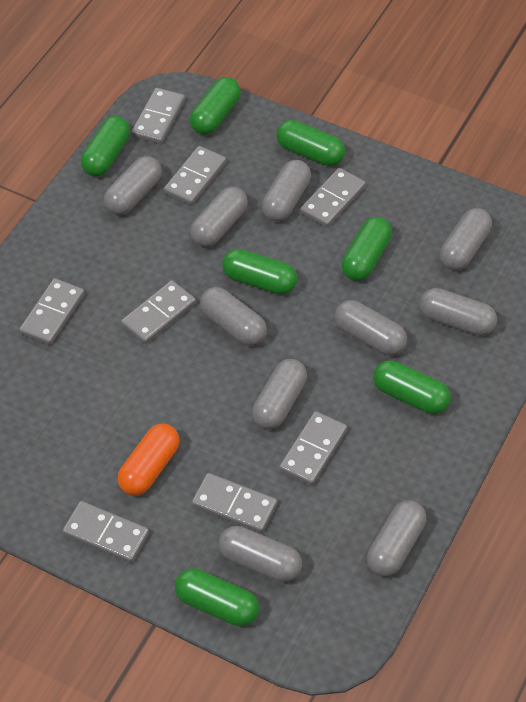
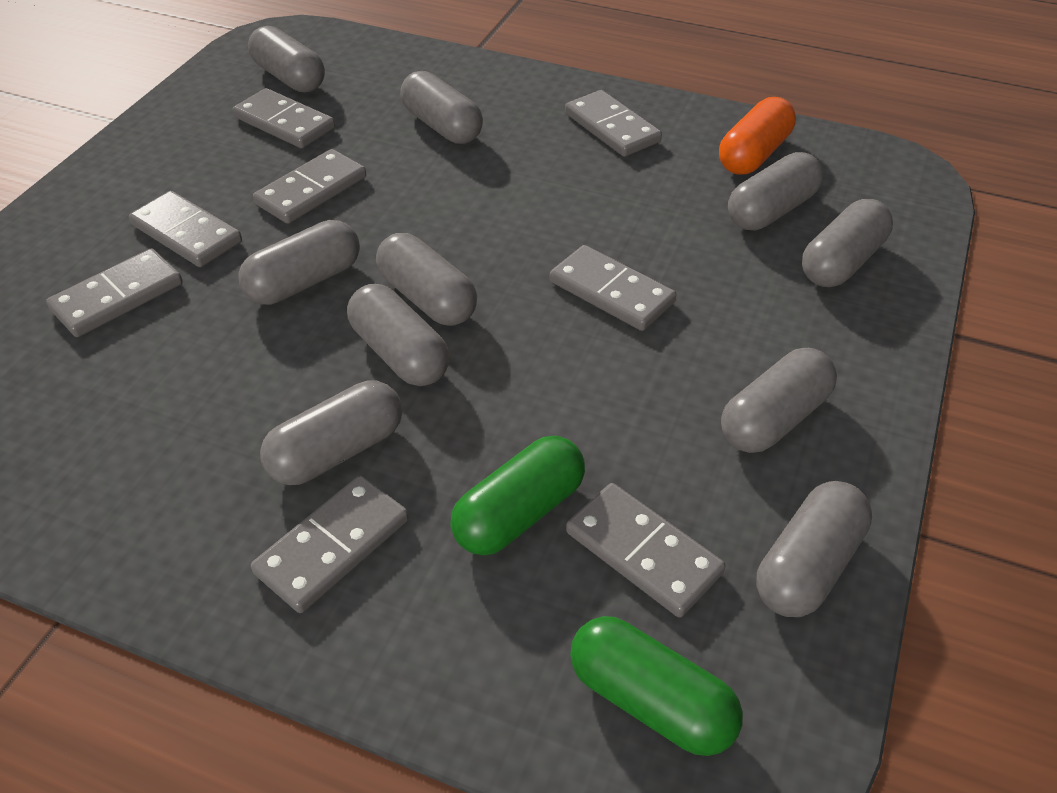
green capsule: 7 -> 2

